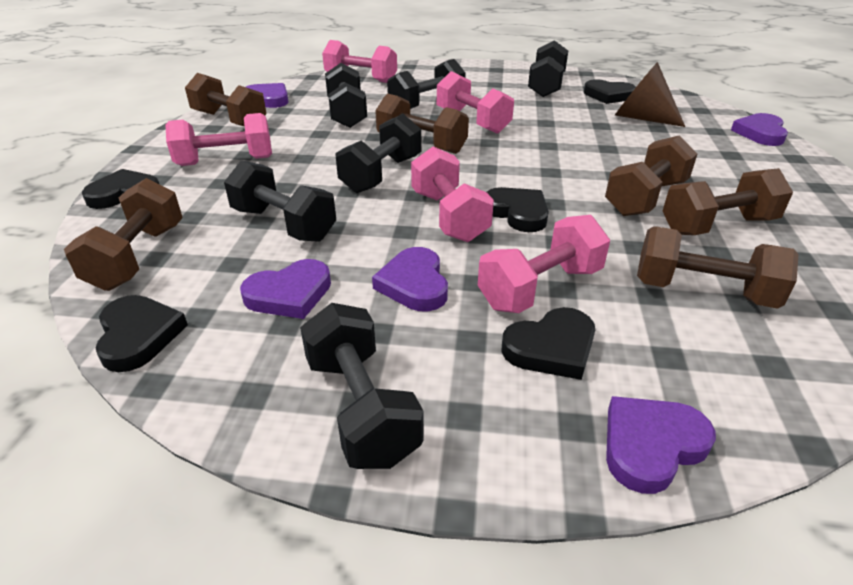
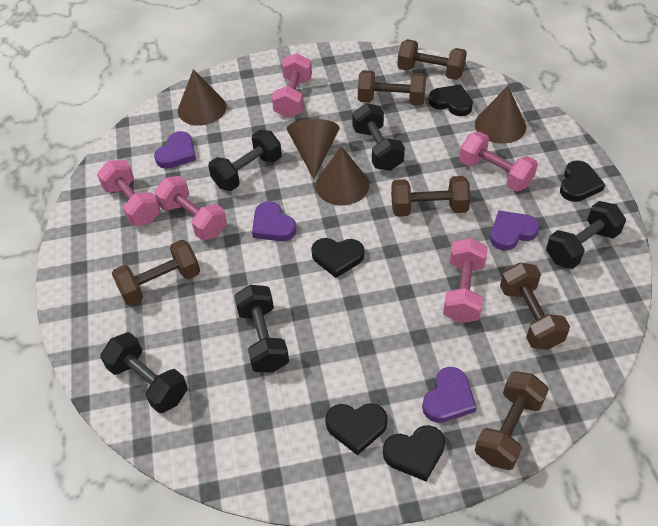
black dumbbell: 6 -> 5
brown cone: 1 -> 4
purple heart: 5 -> 4

